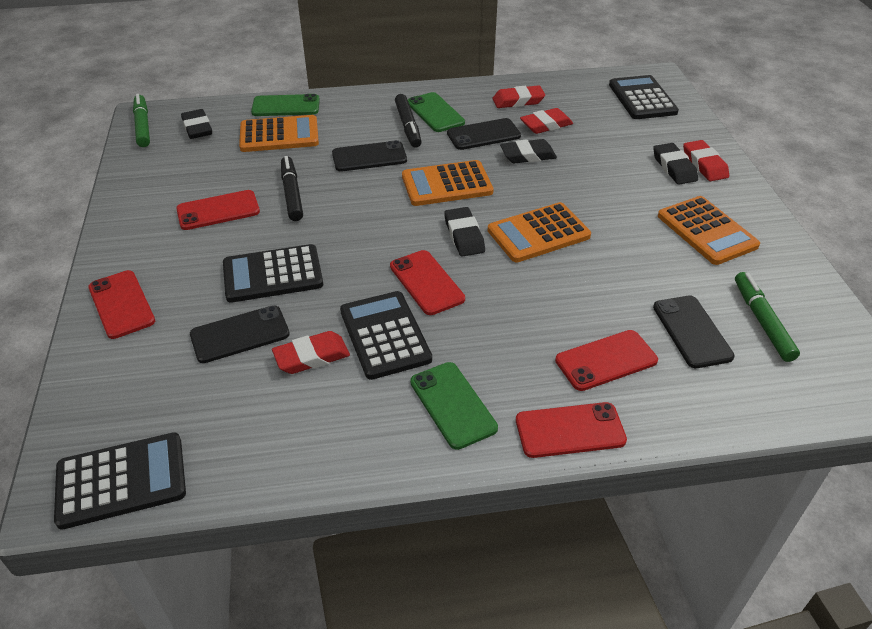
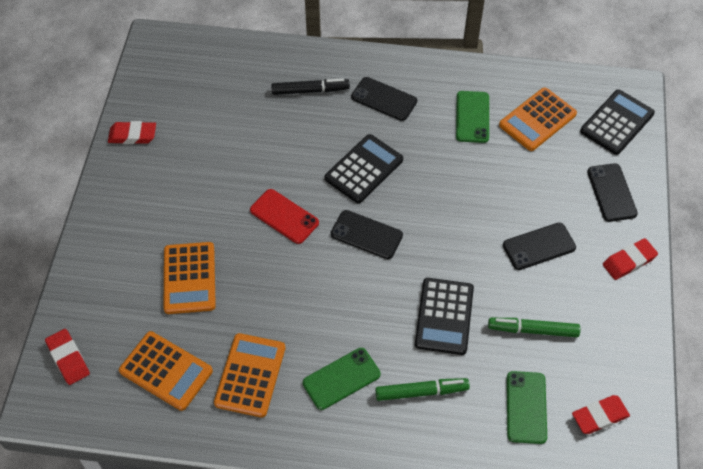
black calculator: 4 -> 3
black eraser: 4 -> 0
black marker: 2 -> 1
red phone: 5 -> 1

